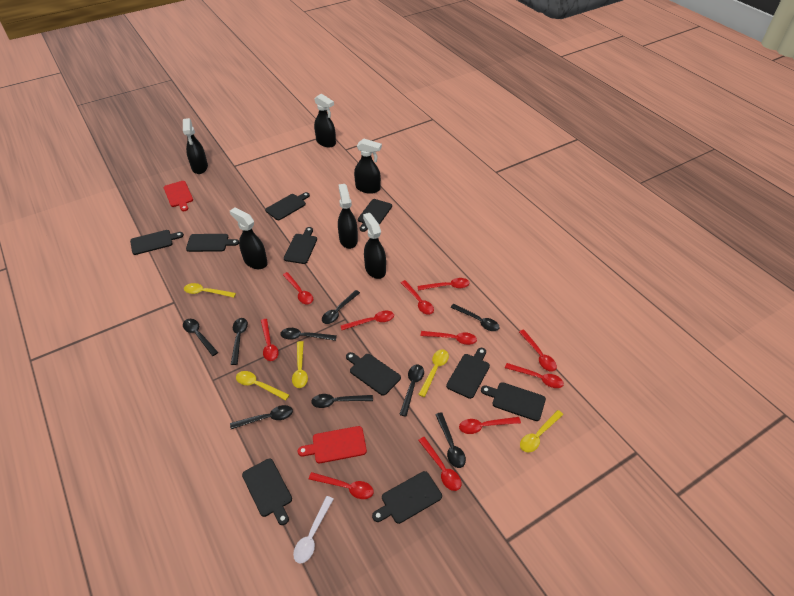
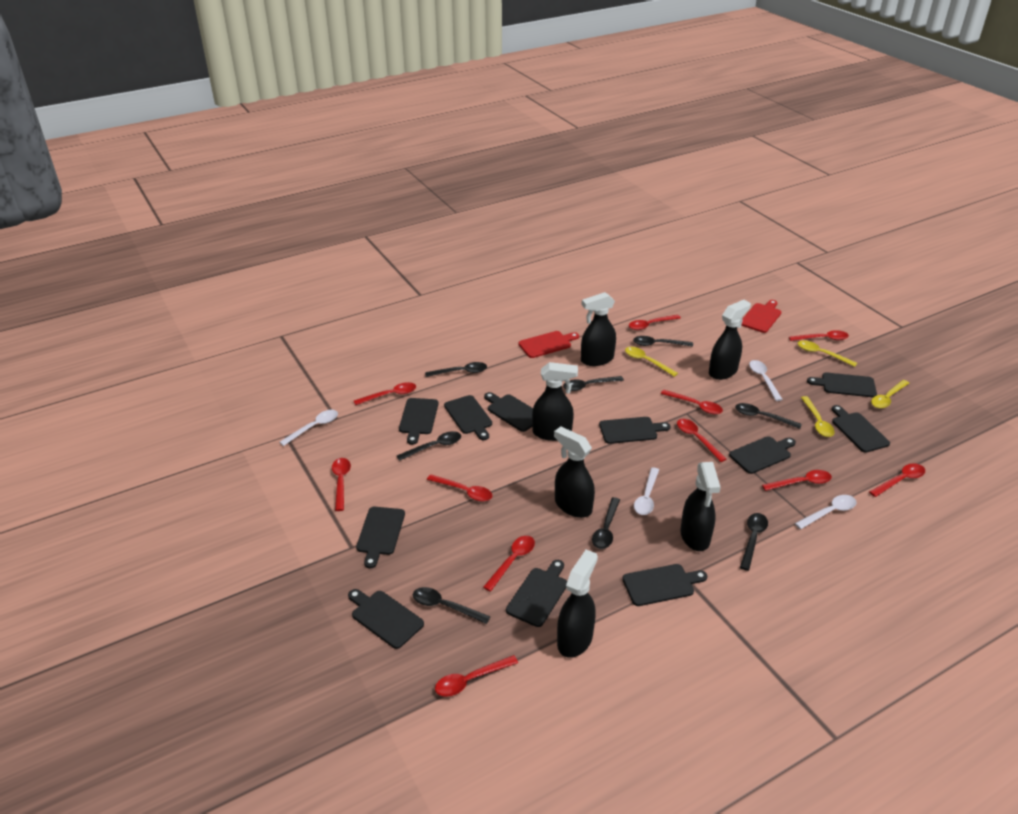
black cutting board: 10 -> 11
black spoon: 9 -> 8
white spoon: 1 -> 4
yellow spoon: 5 -> 4

